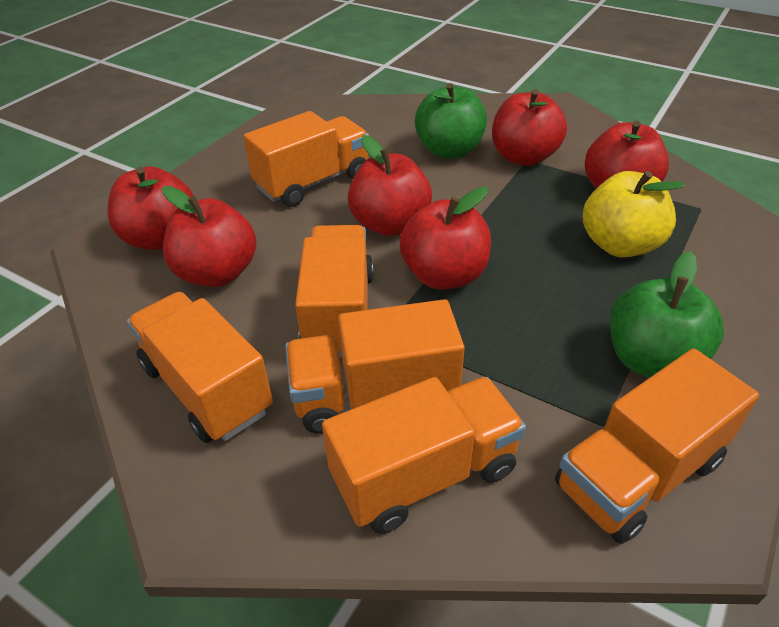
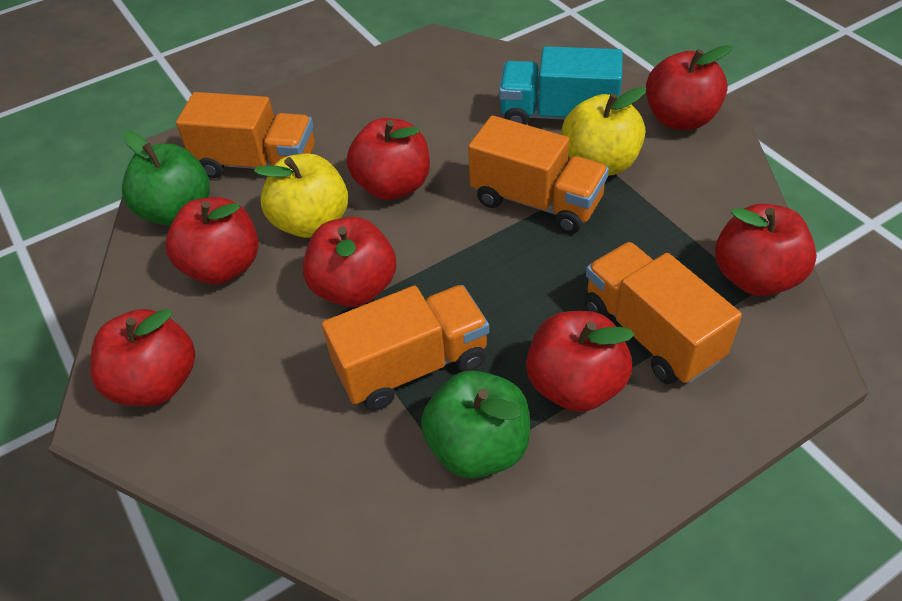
orange truck: 6 -> 4
red apple: 6 -> 7
turquoise truck: 0 -> 1
yellow apple: 1 -> 2

